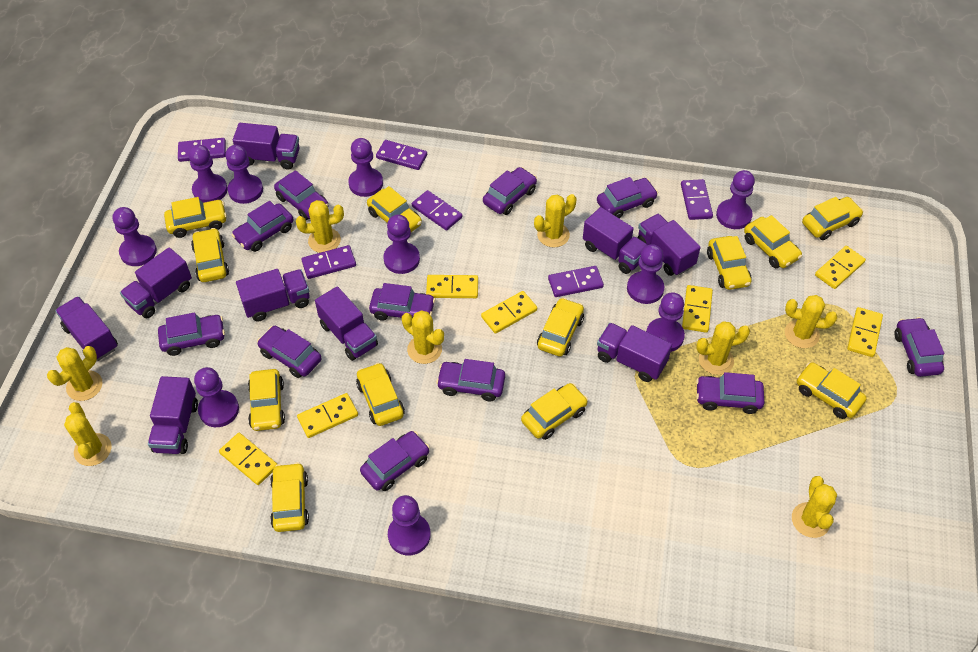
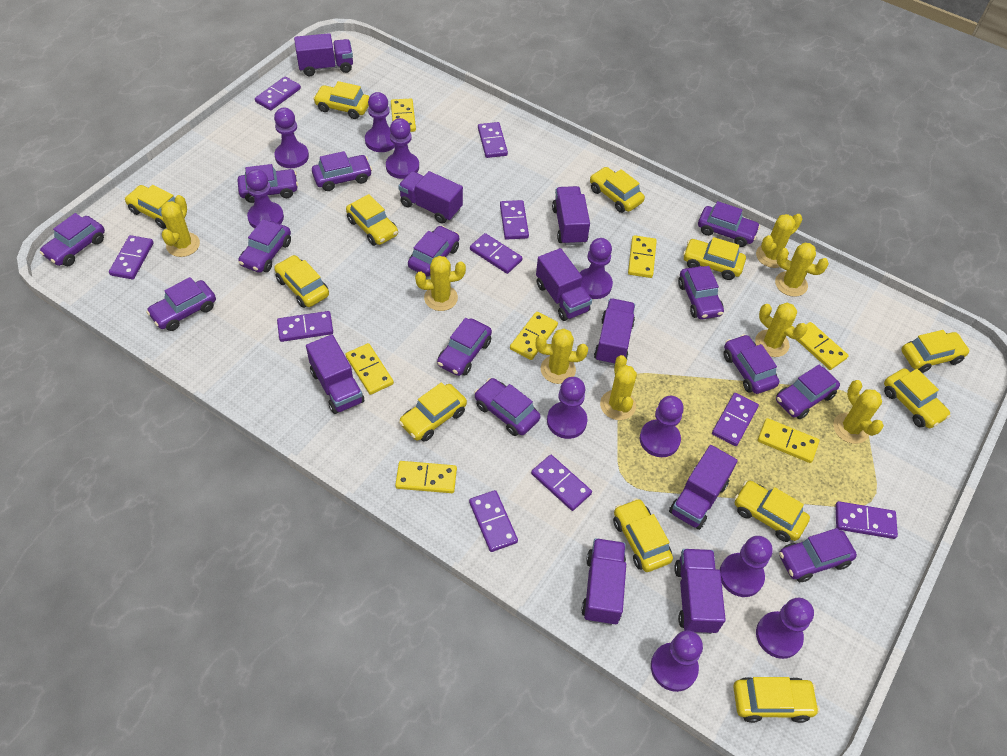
purple car: 11 -> 13
purple domino: 6 -> 10

